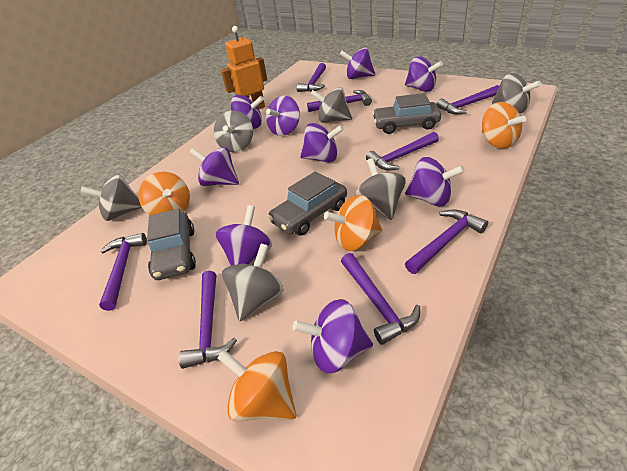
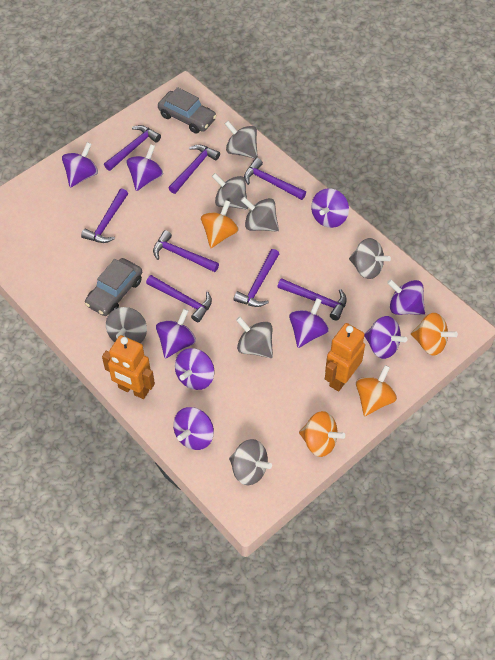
grey car: 3 -> 2
grey spinning top: 6 -> 7
orange robot: 1 -> 2

